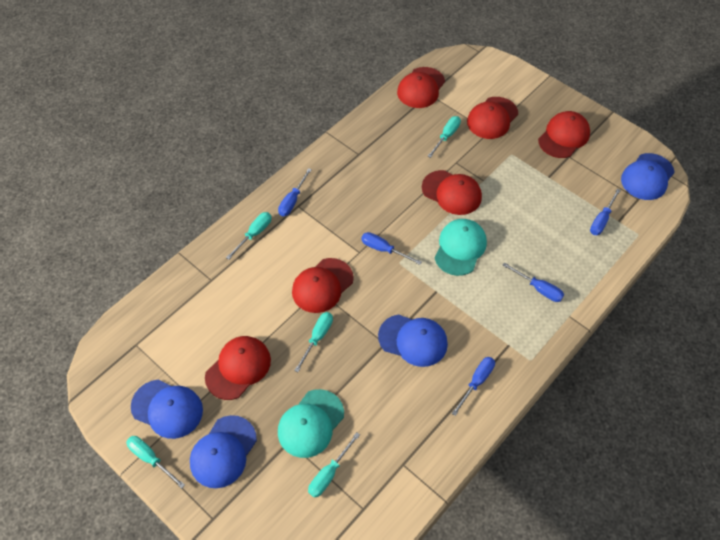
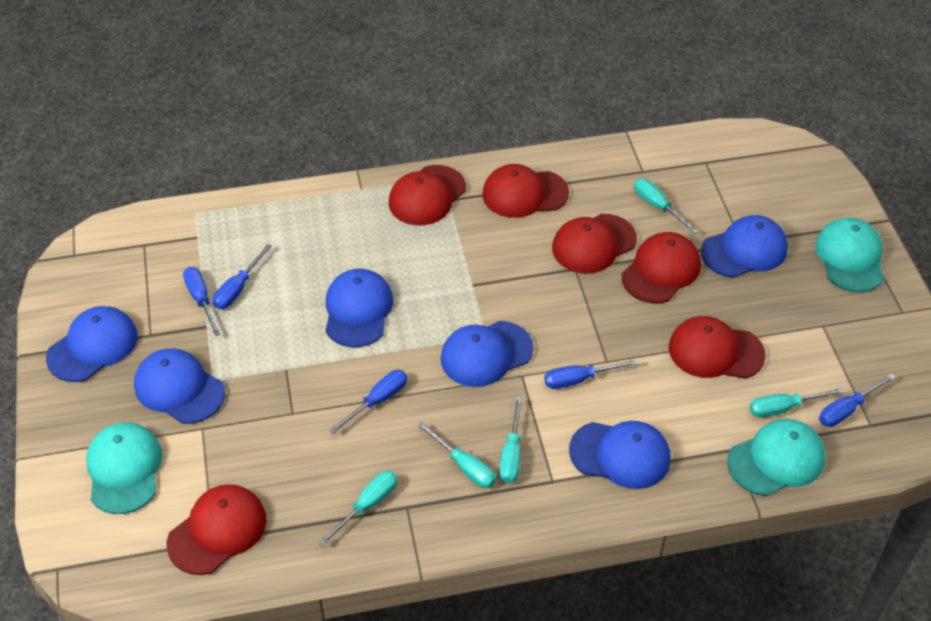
blue cap: 4 -> 6
turquoise cap: 2 -> 3

